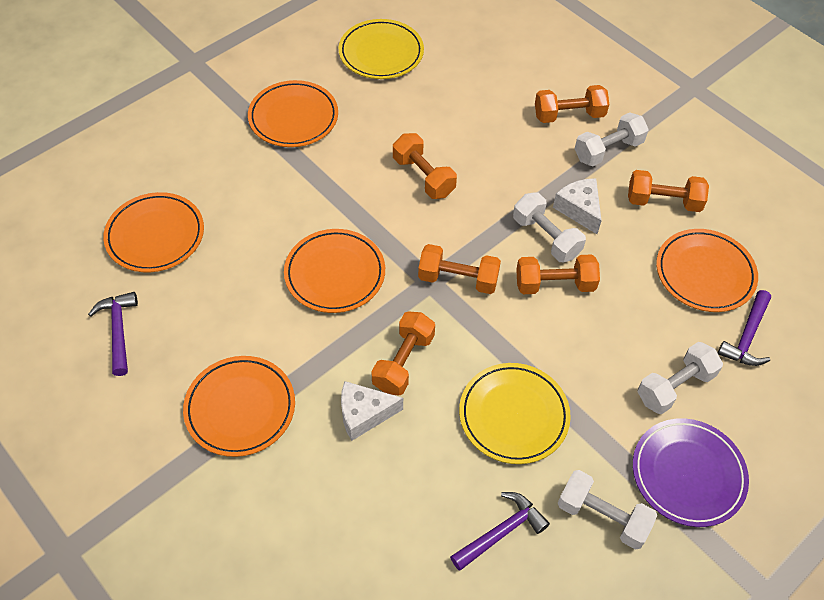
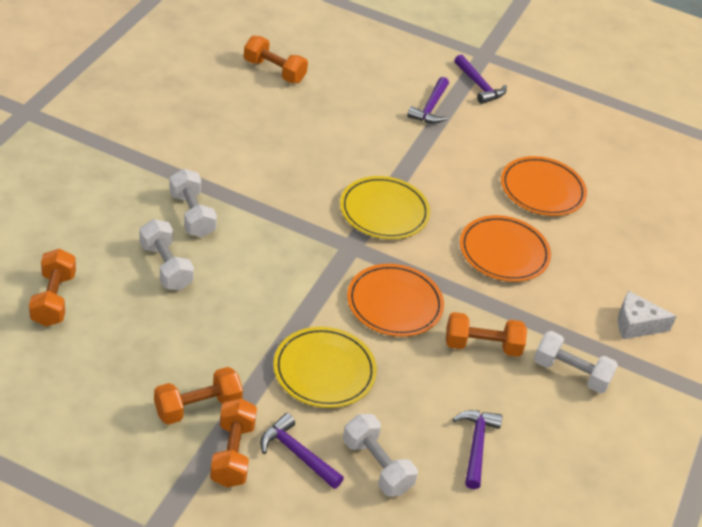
orange dumbbell: 6 -> 5
orange plate: 5 -> 3
purple hammer: 3 -> 4
purple plate: 1 -> 0
white cheese: 2 -> 1

